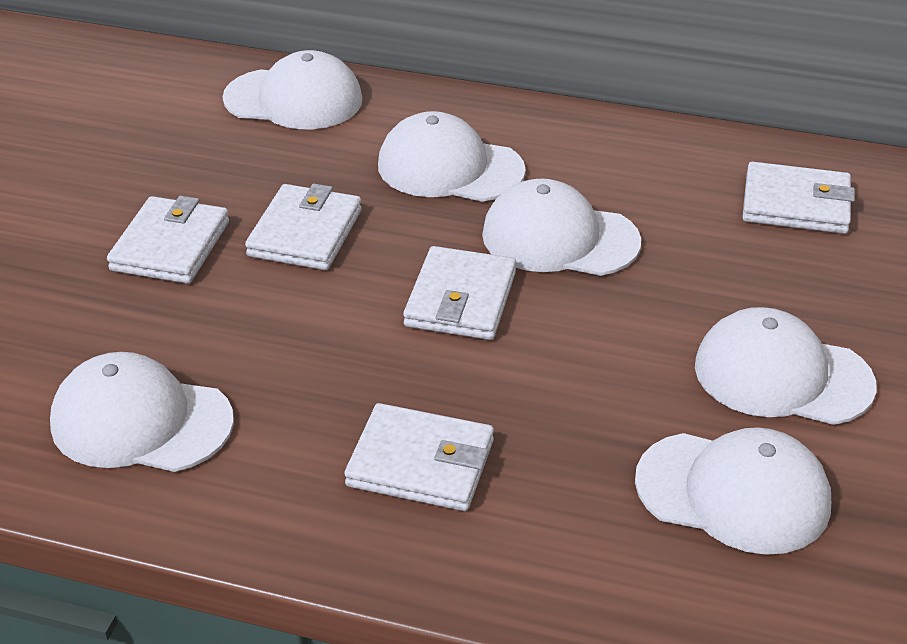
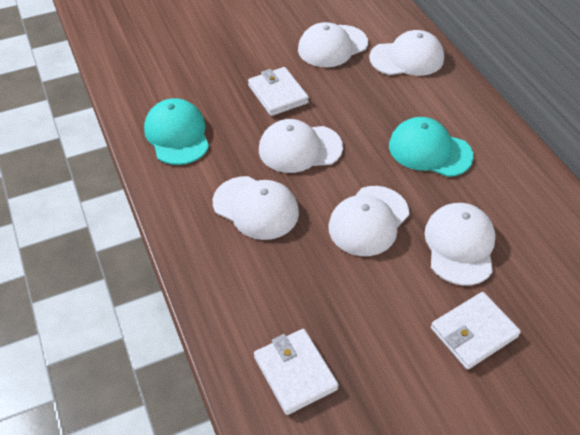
turquoise cap: 0 -> 2
white wallet: 5 -> 3

